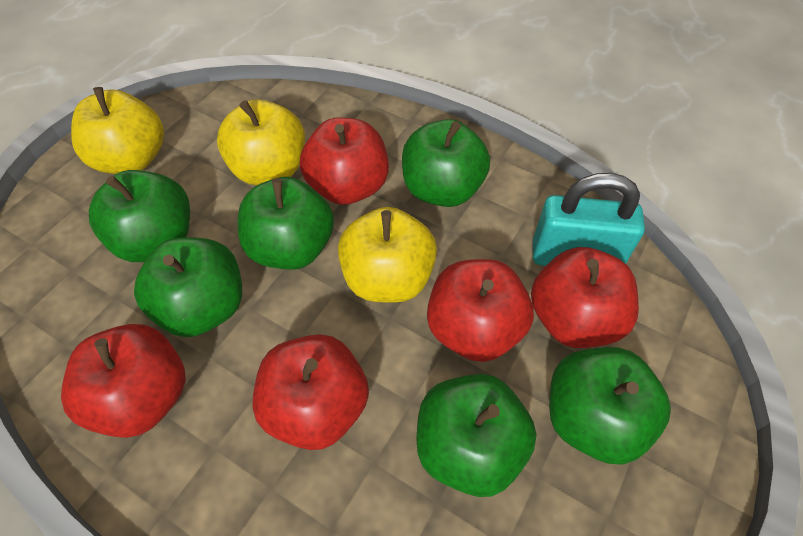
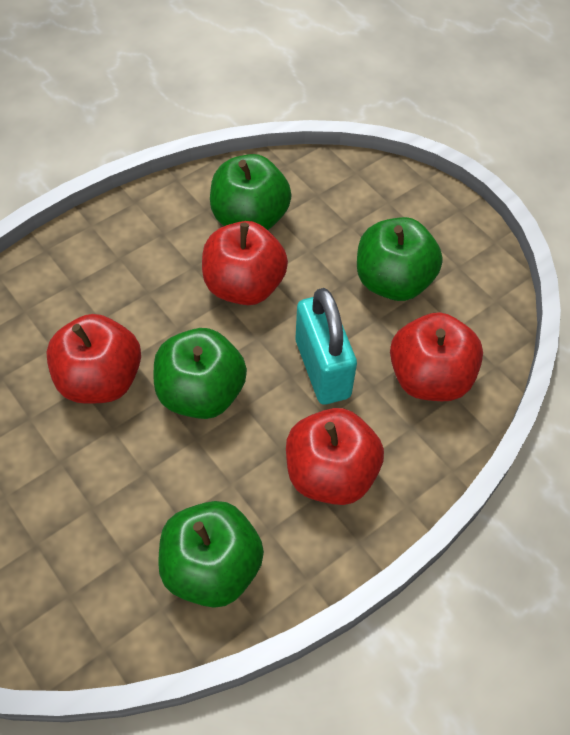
green apple: 6 -> 4
red apple: 5 -> 4
yellow apple: 3 -> 0

